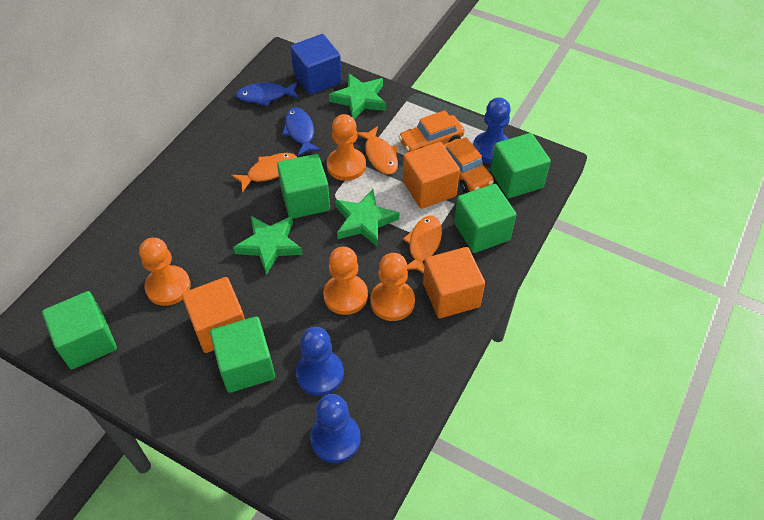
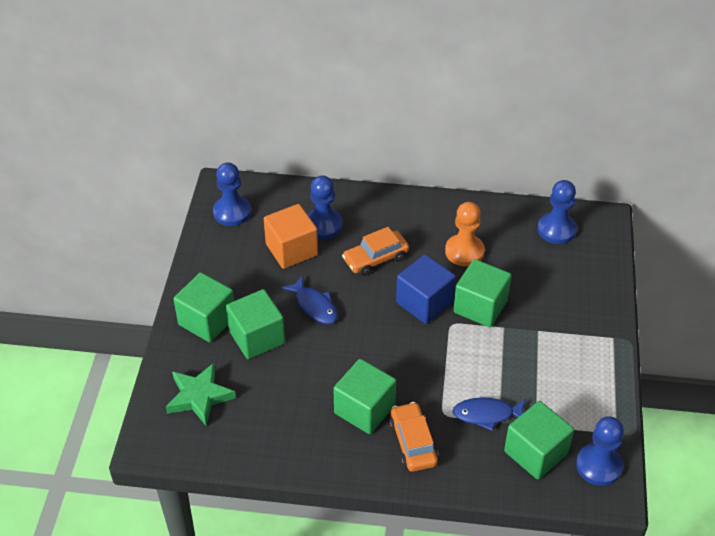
blue pawn: 3 -> 4
green star: 3 -> 1
orange cube: 3 -> 1
orange fish: 3 -> 0
orange pawn: 4 -> 1

